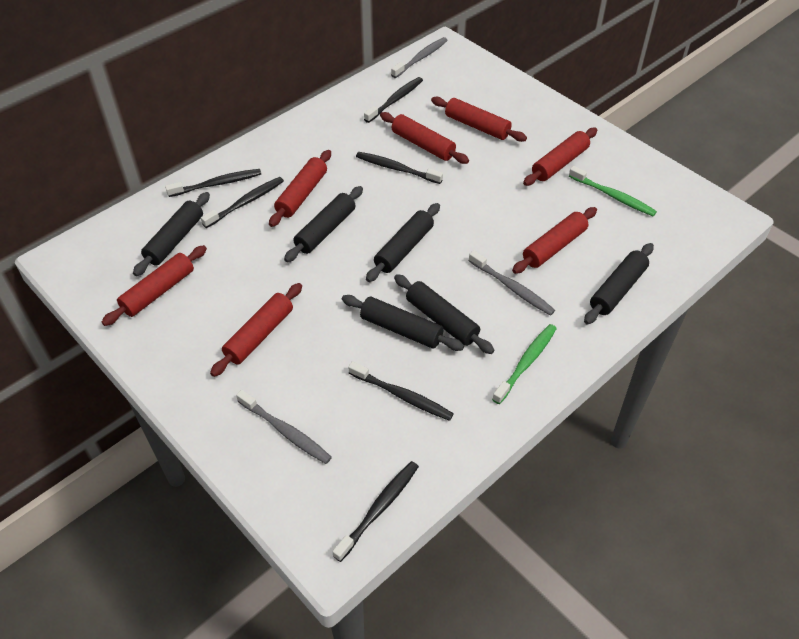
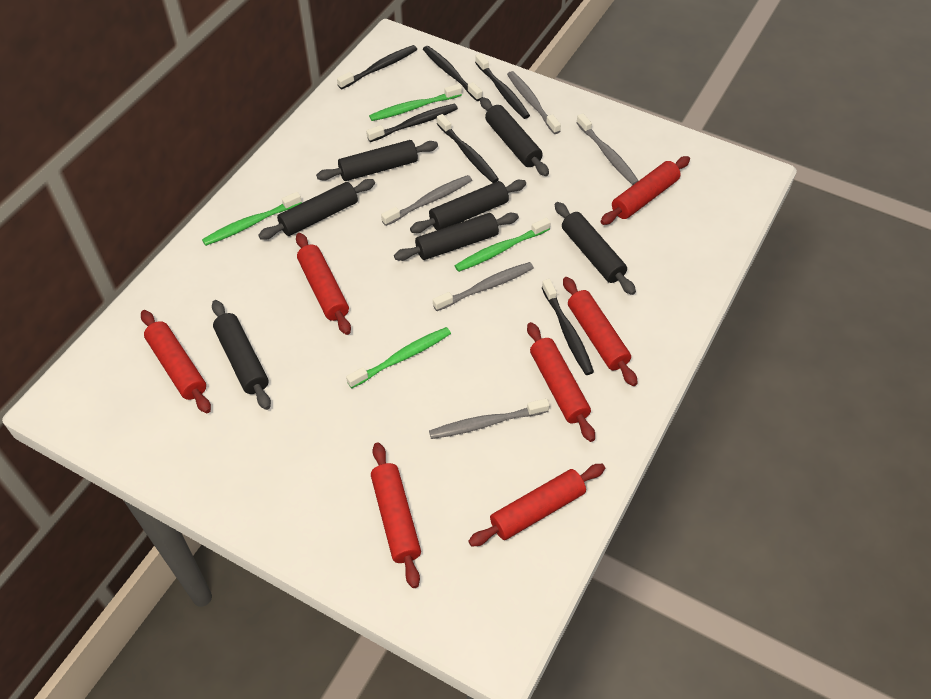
black rolling pin: 6 -> 7
green toothbrush: 2 -> 4
grey toothbrush: 3 -> 5

